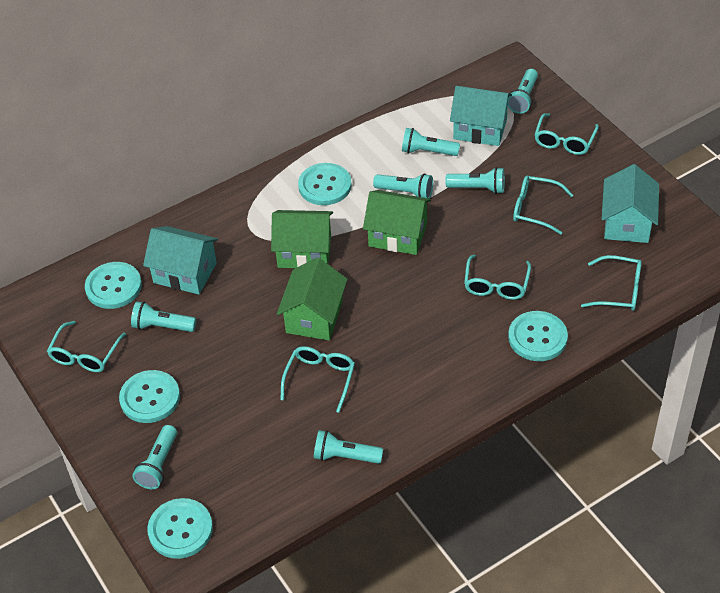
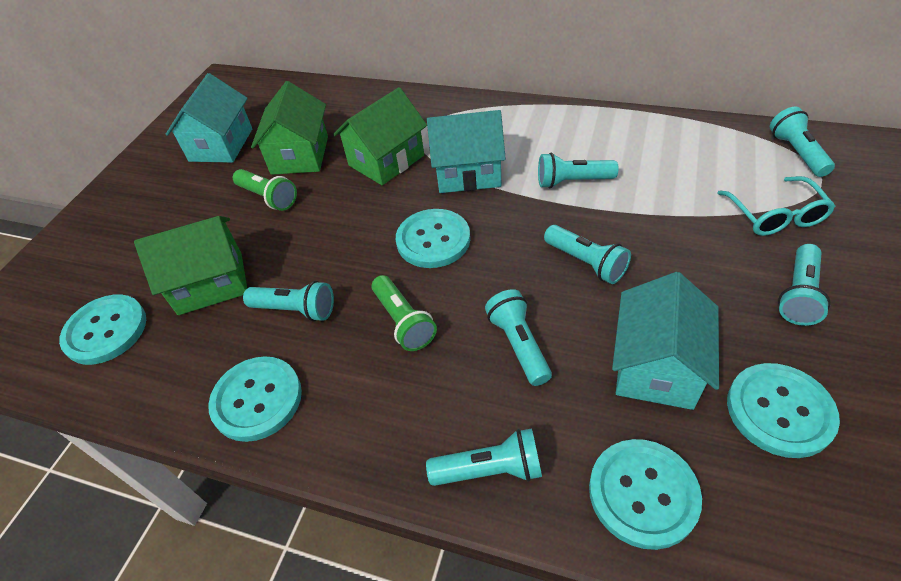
green flashlight: 0 -> 2
turquoise glasses: 6 -> 1

